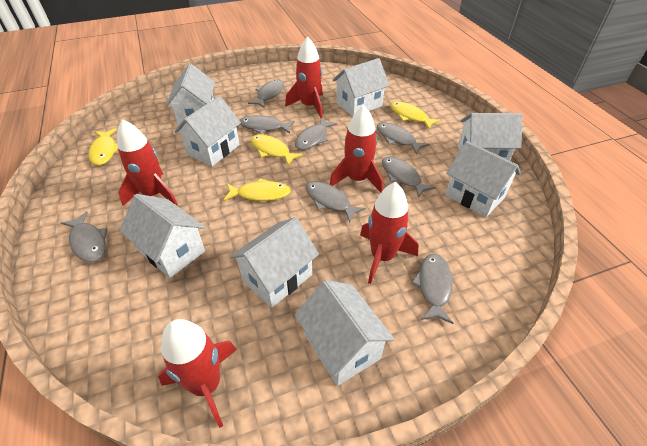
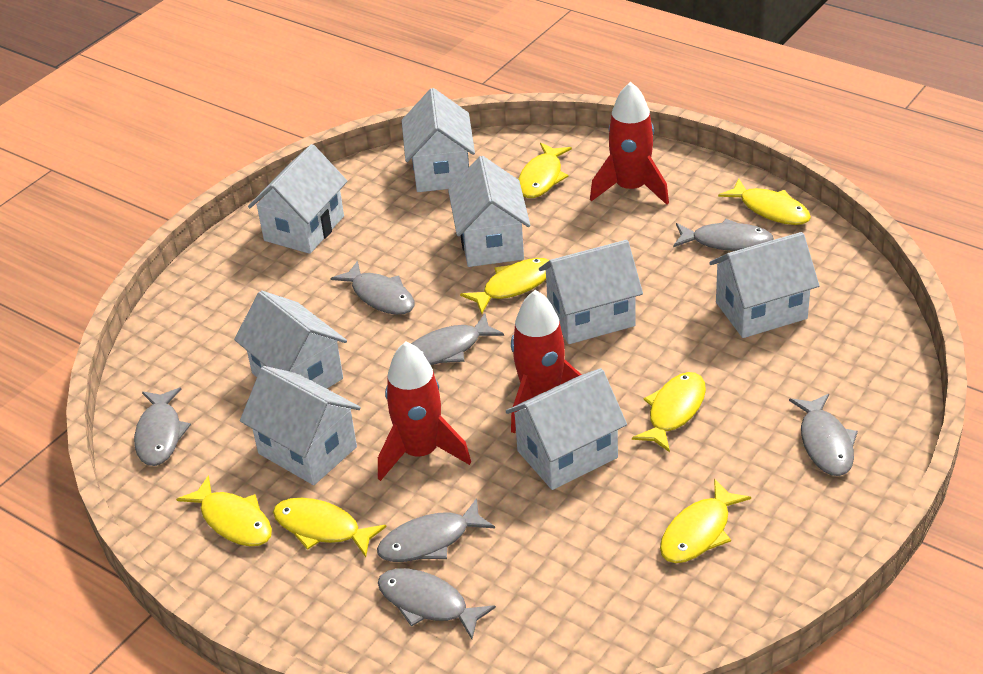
grey fish: 8 -> 7
red rocket: 5 -> 3
yellow fish: 4 -> 7

